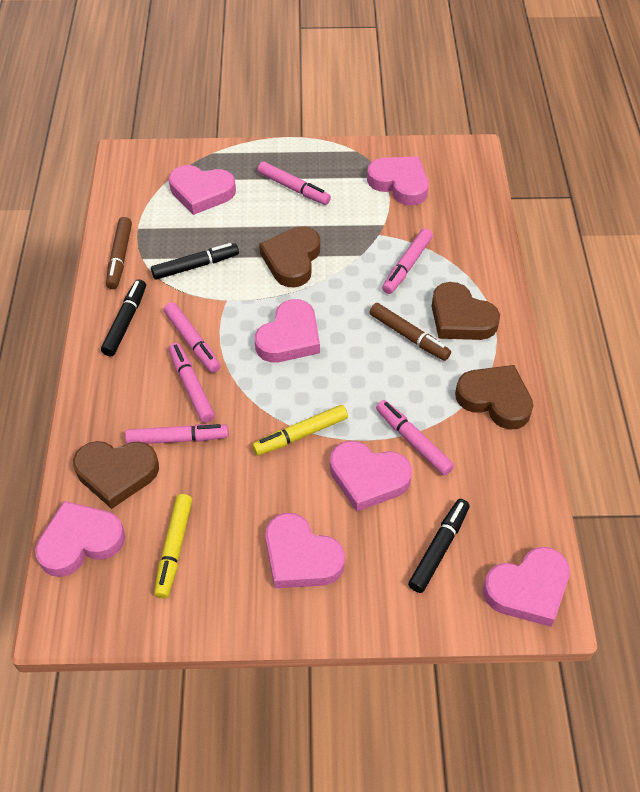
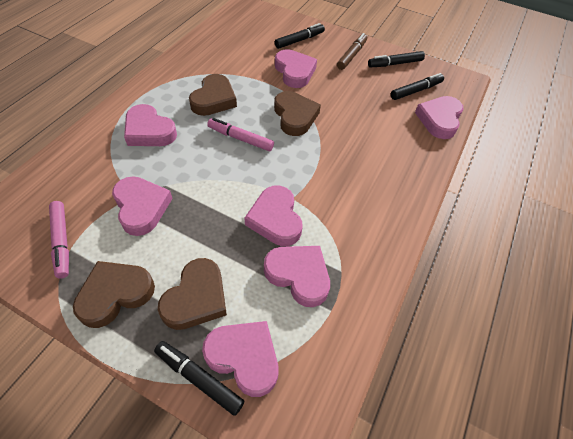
black marker: 3 -> 4
brown marker: 2 -> 1
pink marker: 6 -> 2
yellow marker: 2 -> 0

